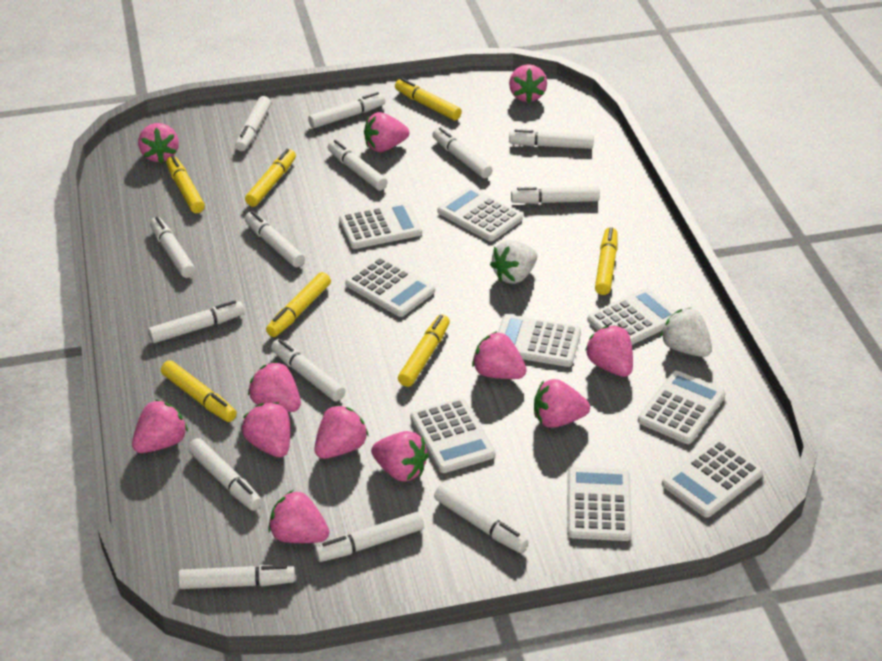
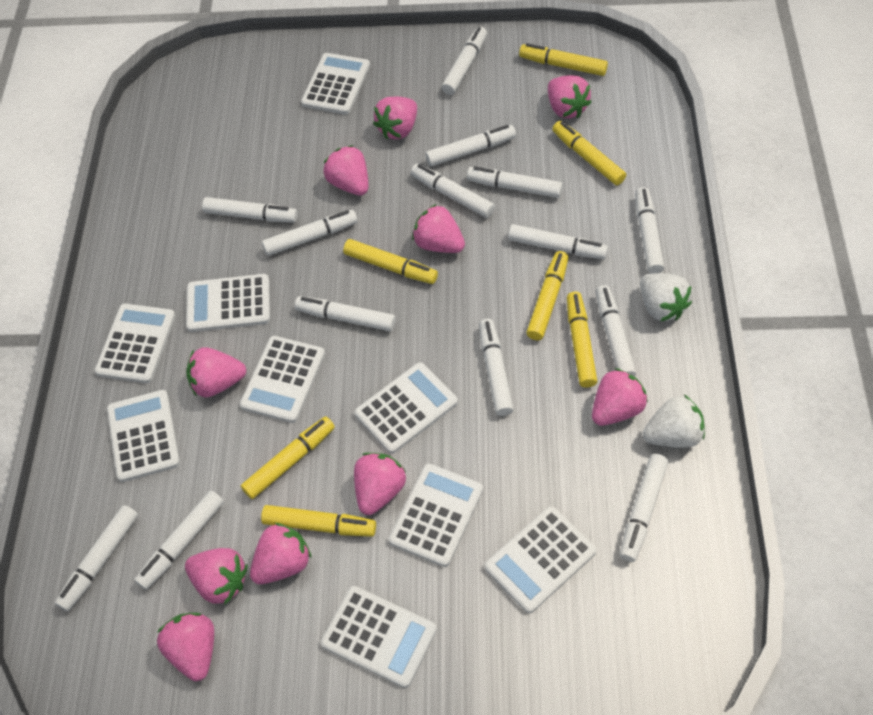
pink strawberry: 12 -> 10

